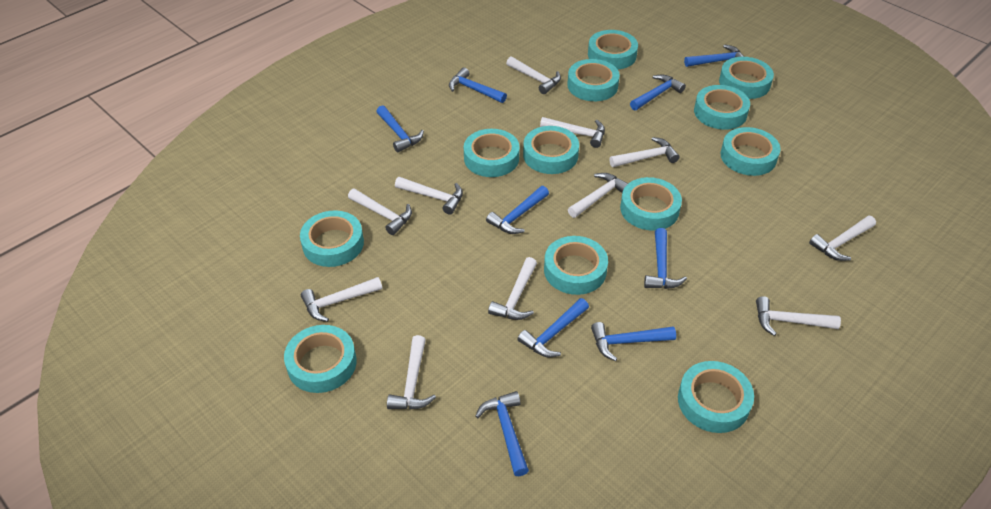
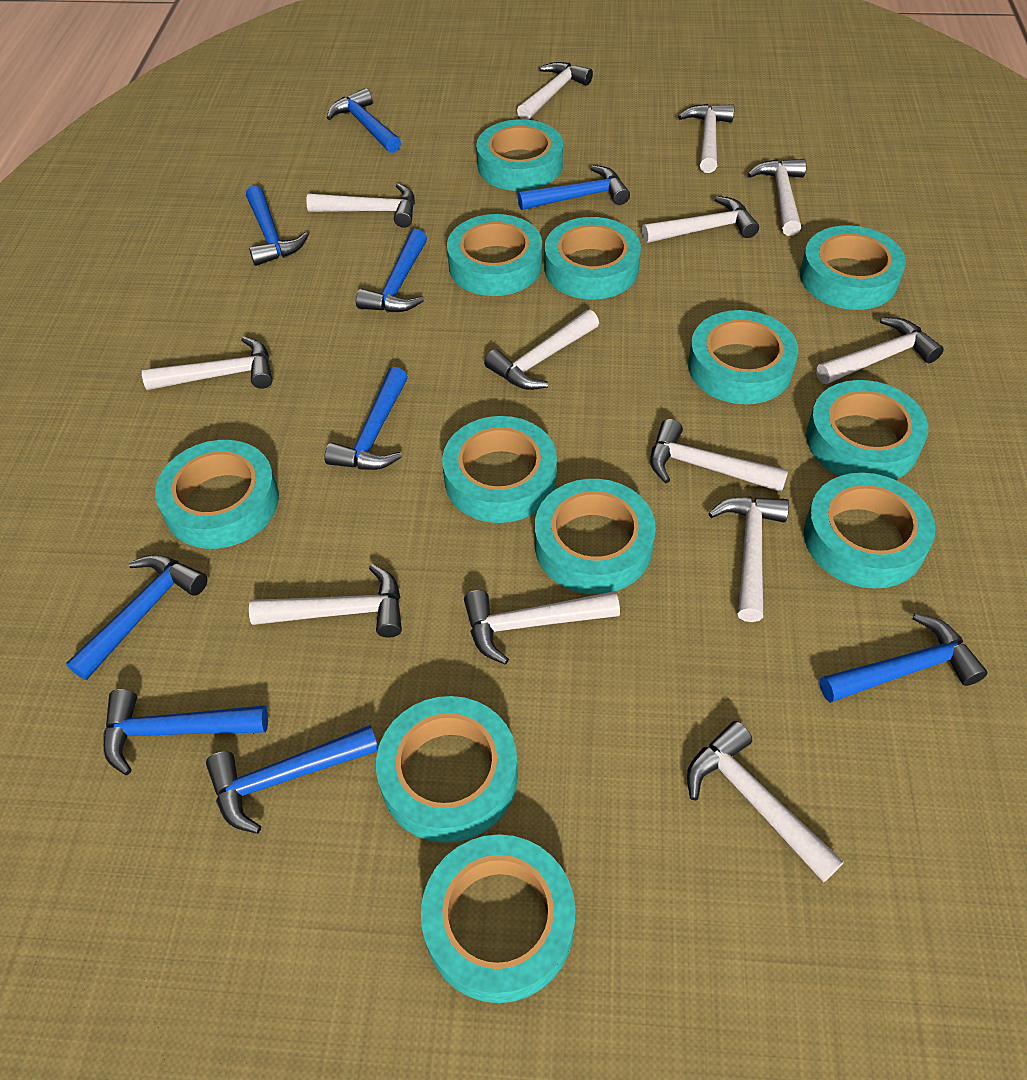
white hammer: 11 -> 13

